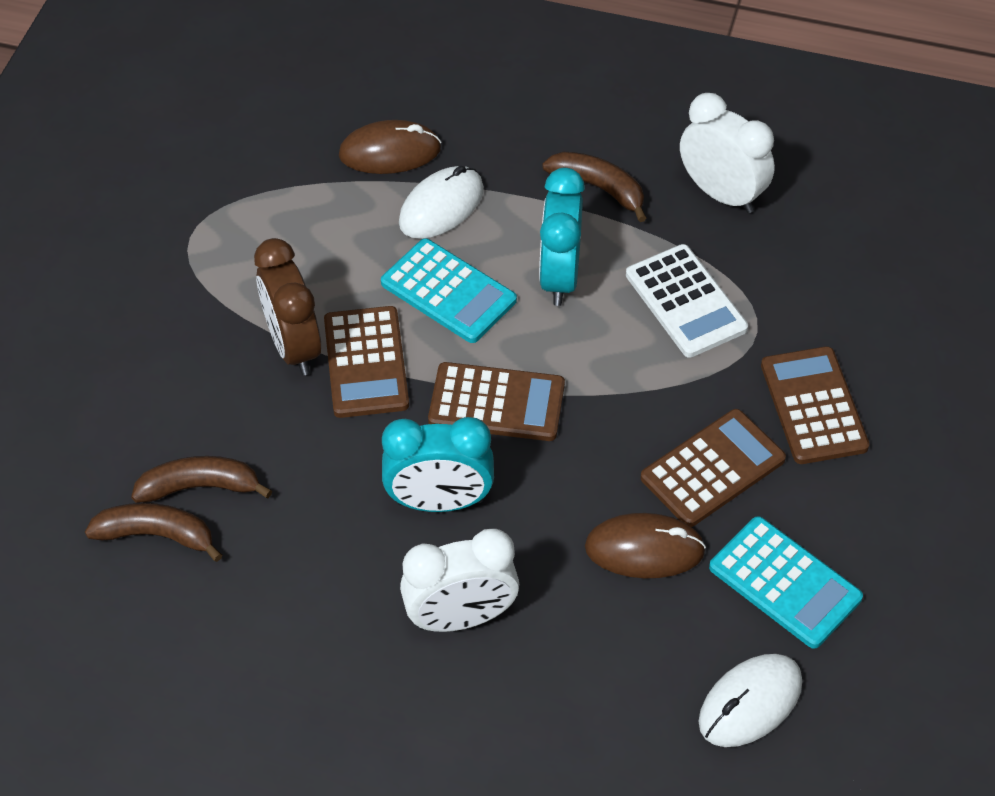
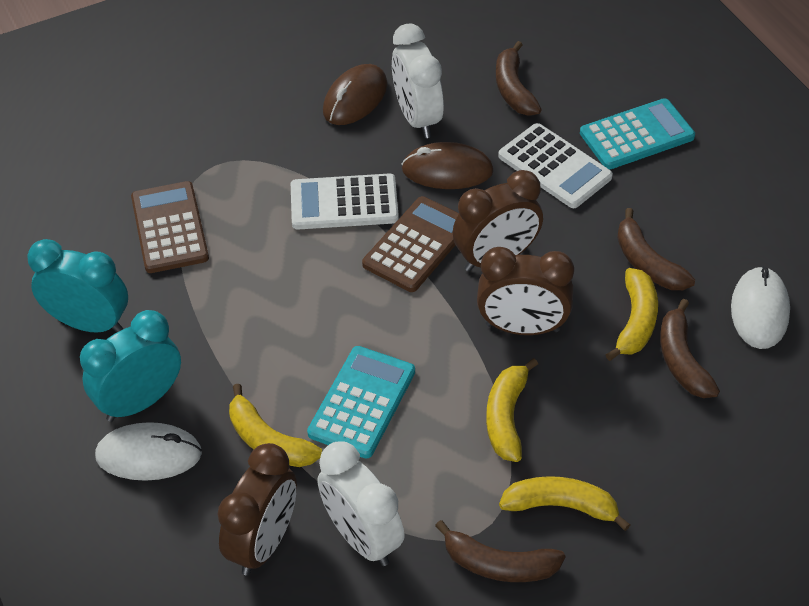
brown banana: 3 -> 4
brown calculator: 4 -> 2
brown clock: 1 -> 3
white calculator: 1 -> 2
yellow banana: 0 -> 4

